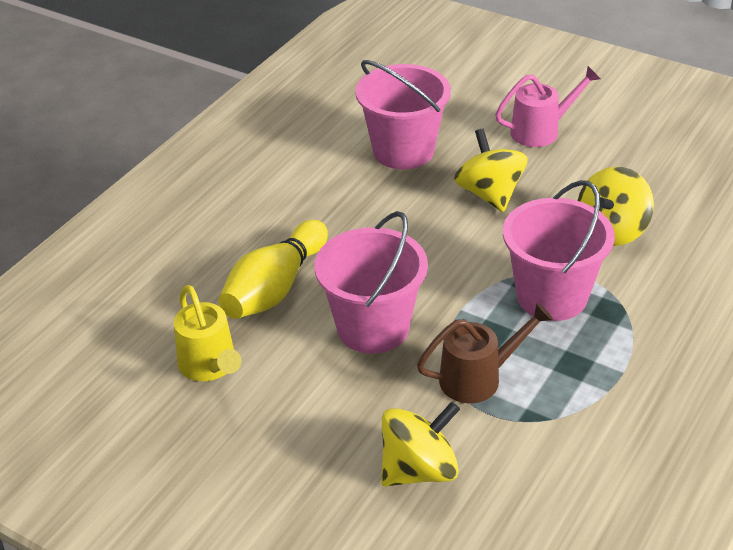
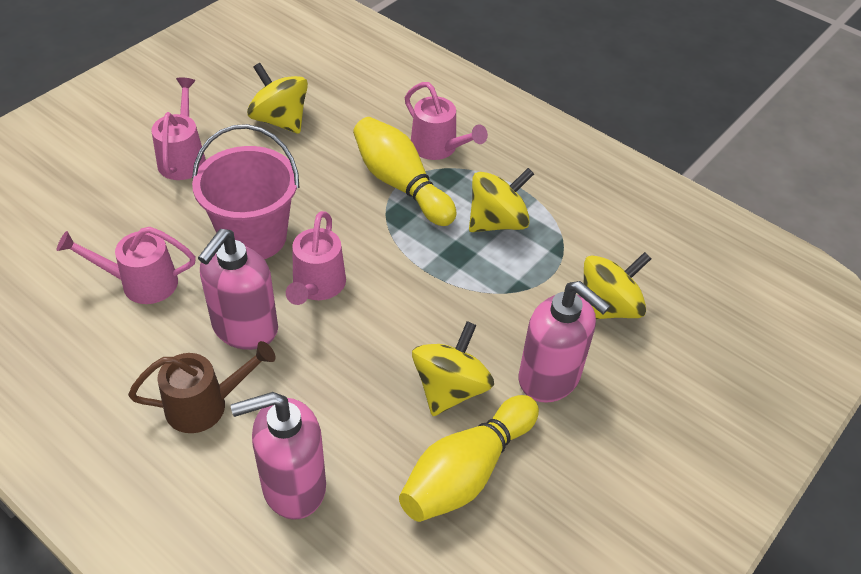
pink bucket: 3 -> 1
pink soap dispenser: 0 -> 3
pink watering can: 1 -> 4
yellow bowling pin: 1 -> 2
yellow spinning top: 3 -> 4
yellow watering can: 1 -> 0

